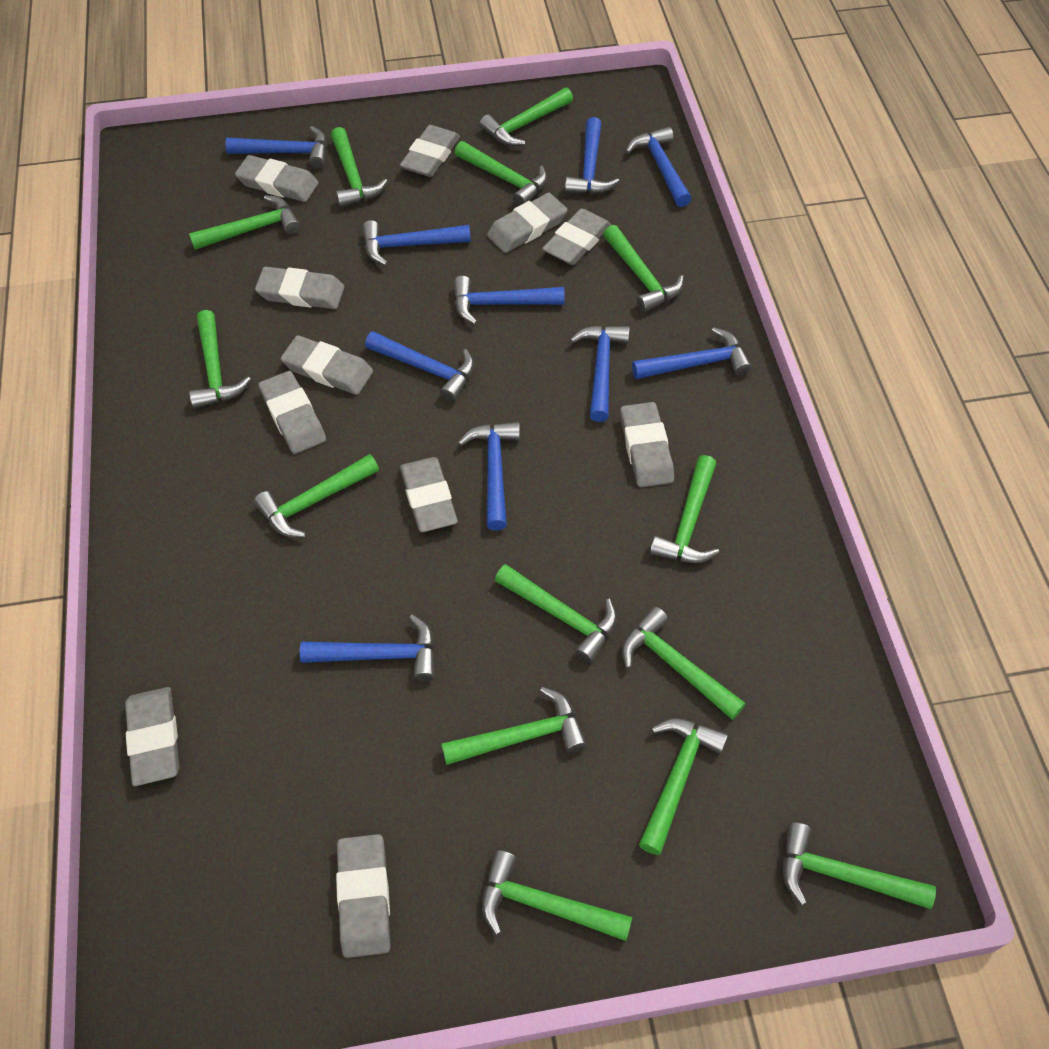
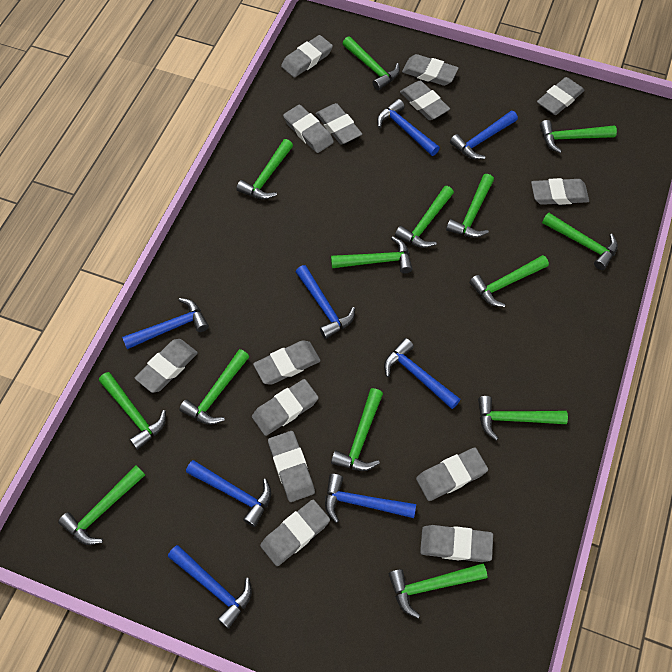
blue hammer: 10 -> 8
grey eraser: 11 -> 14

